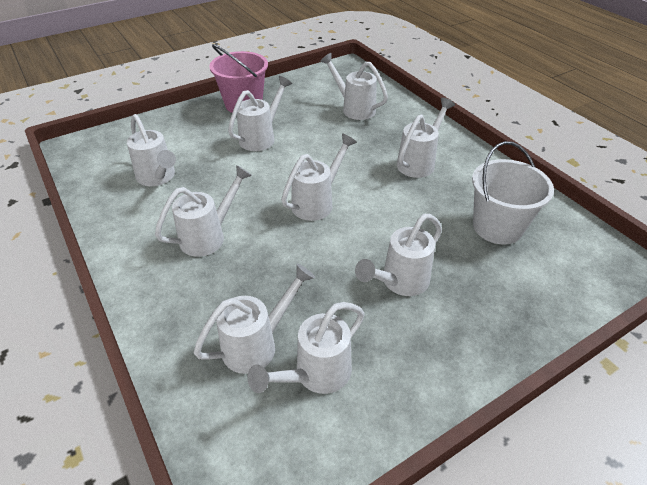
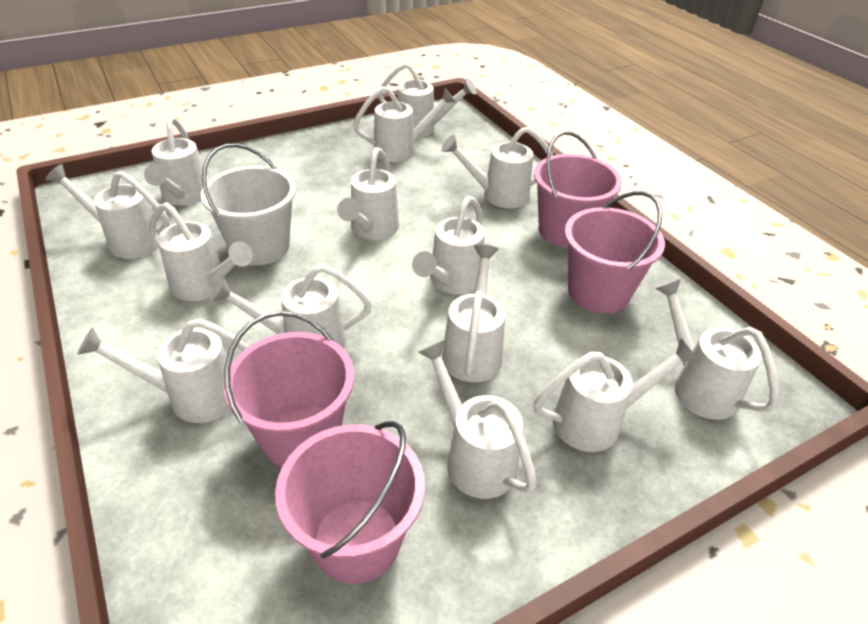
pink bucket: 1 -> 4
white watering can: 9 -> 14

